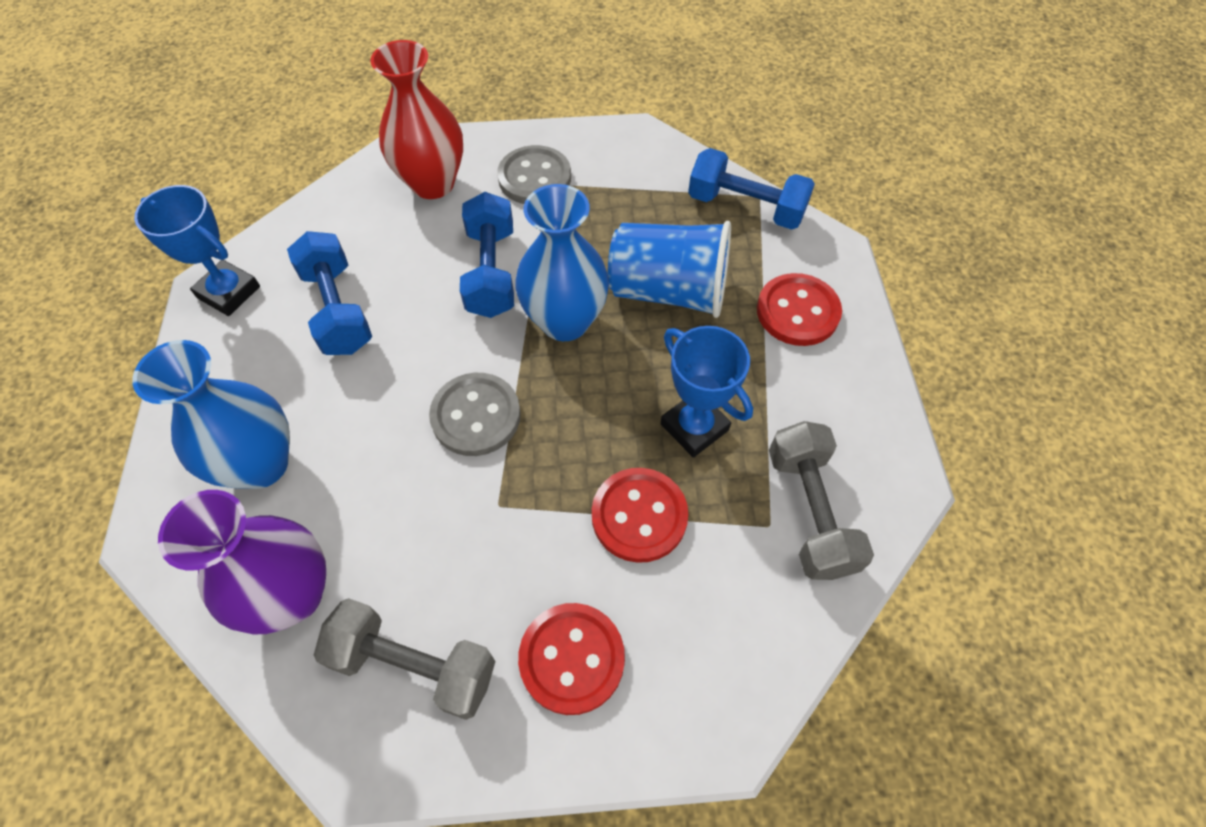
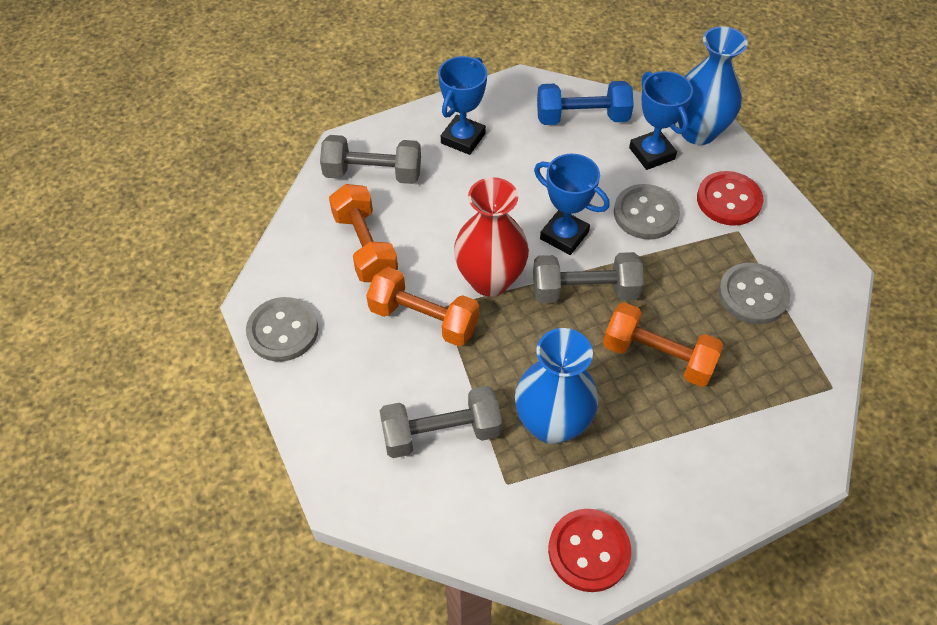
blue cup: 1 -> 0
blue dumbbell: 3 -> 1
blue trophy: 2 -> 3
grey button: 2 -> 3
grey dumbbell: 2 -> 3
orange dumbbell: 0 -> 3
purple vase: 1 -> 0
red button: 3 -> 2

